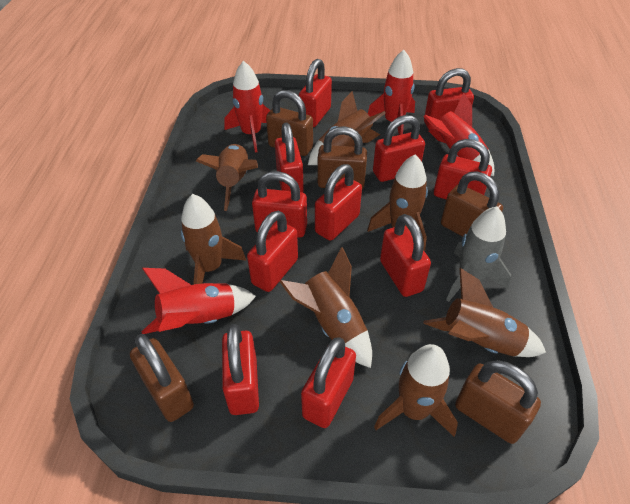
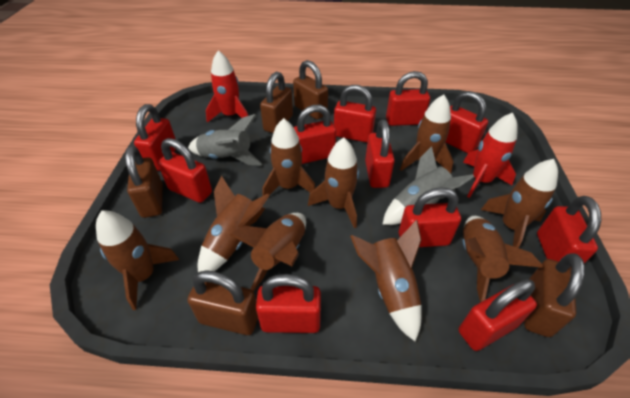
brown rocket: 7 -> 9
grey rocket: 1 -> 2
red rocket: 4 -> 2

